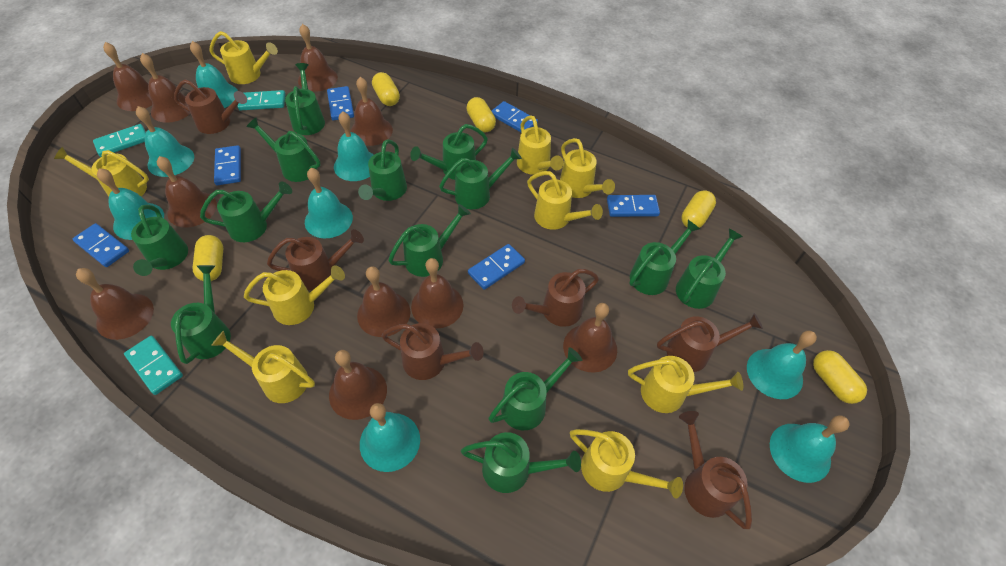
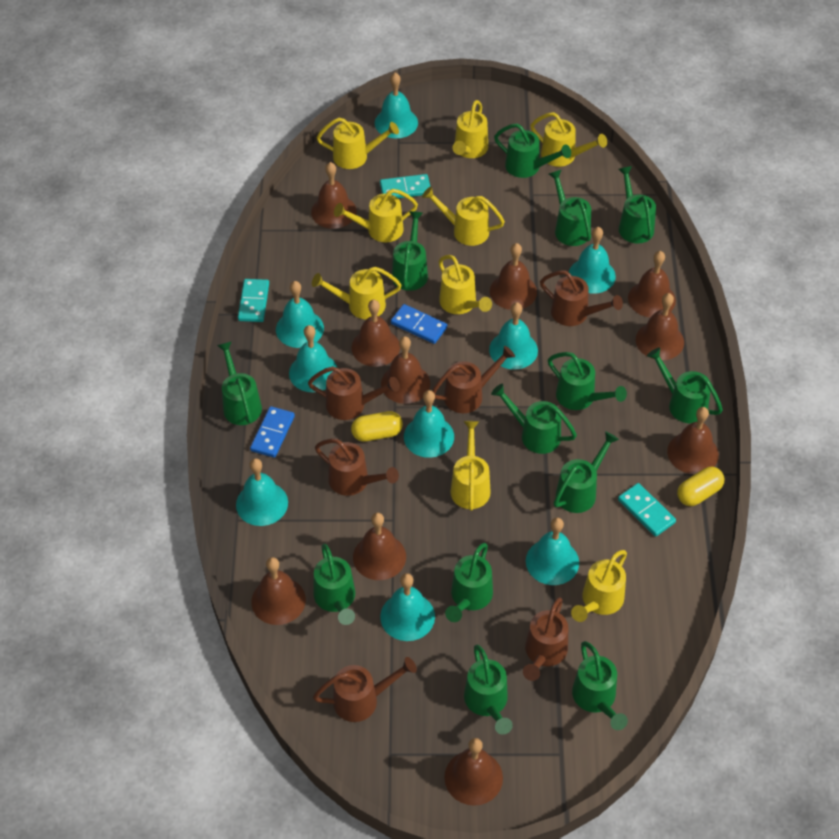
blue domino: 6 -> 2
turquoise bell: 8 -> 9
yellow capsule: 5 -> 2

